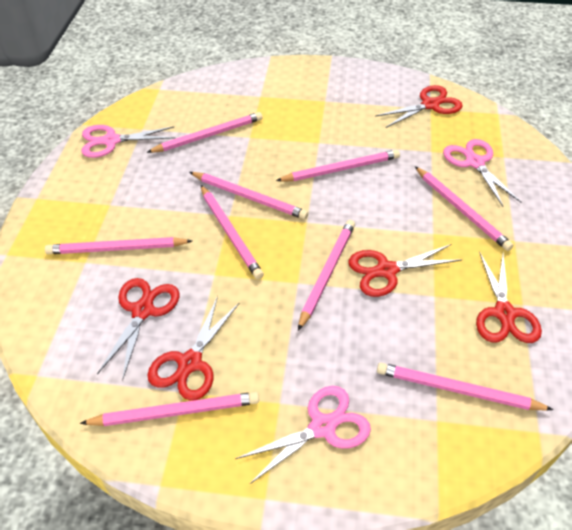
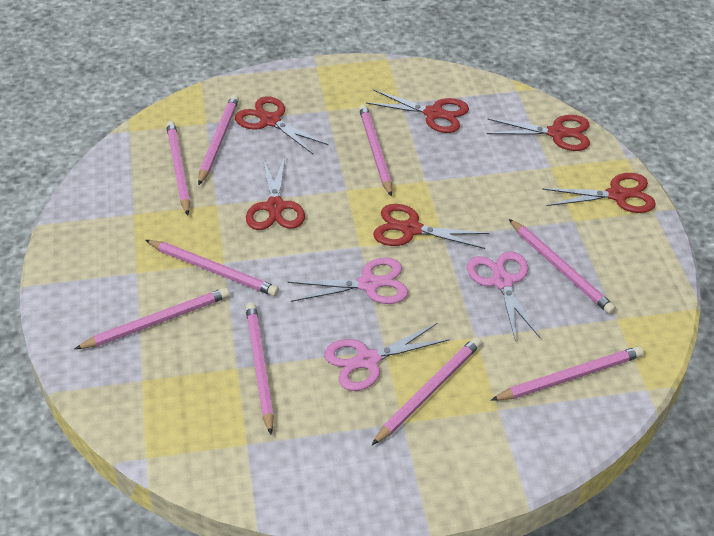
red scissors: 5 -> 6

